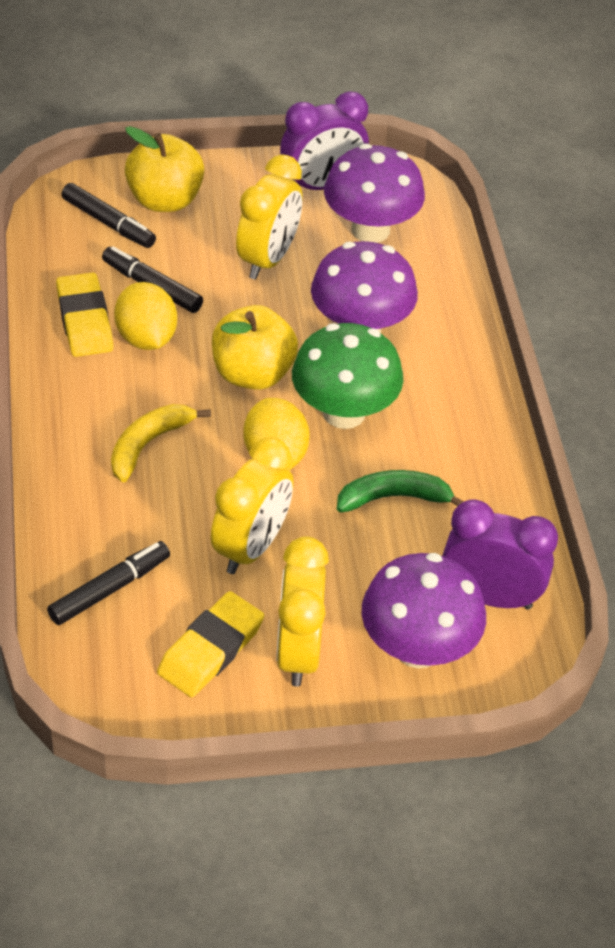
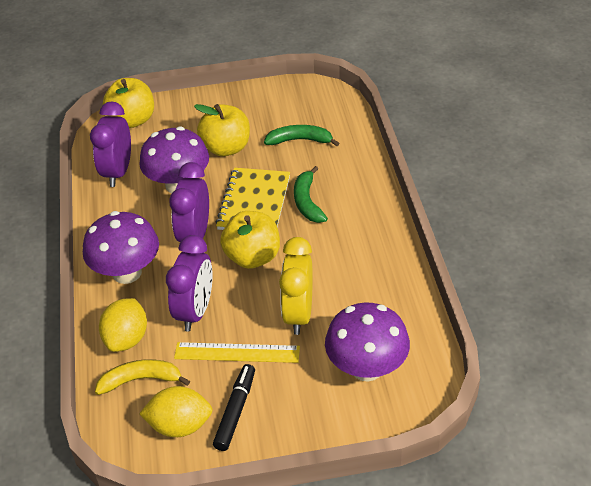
black marker: 3 -> 1
green banana: 1 -> 2
green mushroom: 1 -> 0
purple clock: 2 -> 3
yellow apple: 2 -> 3
yellow clock: 3 -> 1
yellow eraser: 2 -> 0
yellow notebook: 0 -> 1
yellow ruler: 0 -> 1

